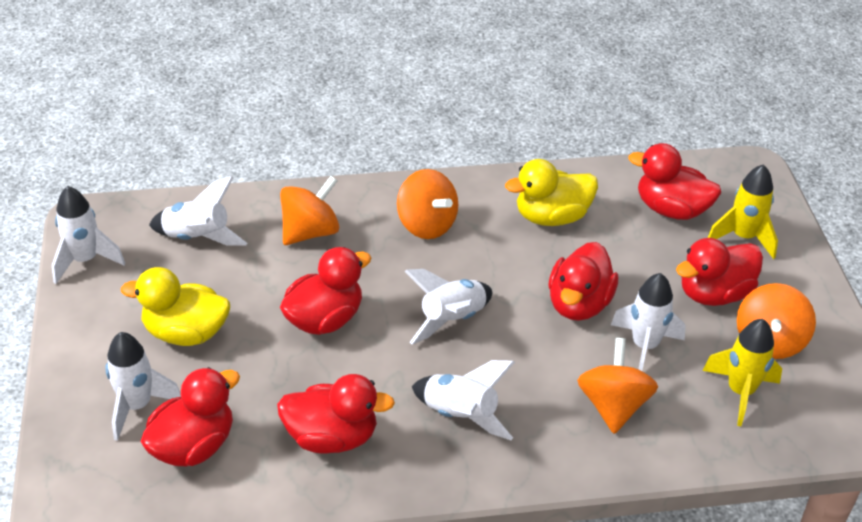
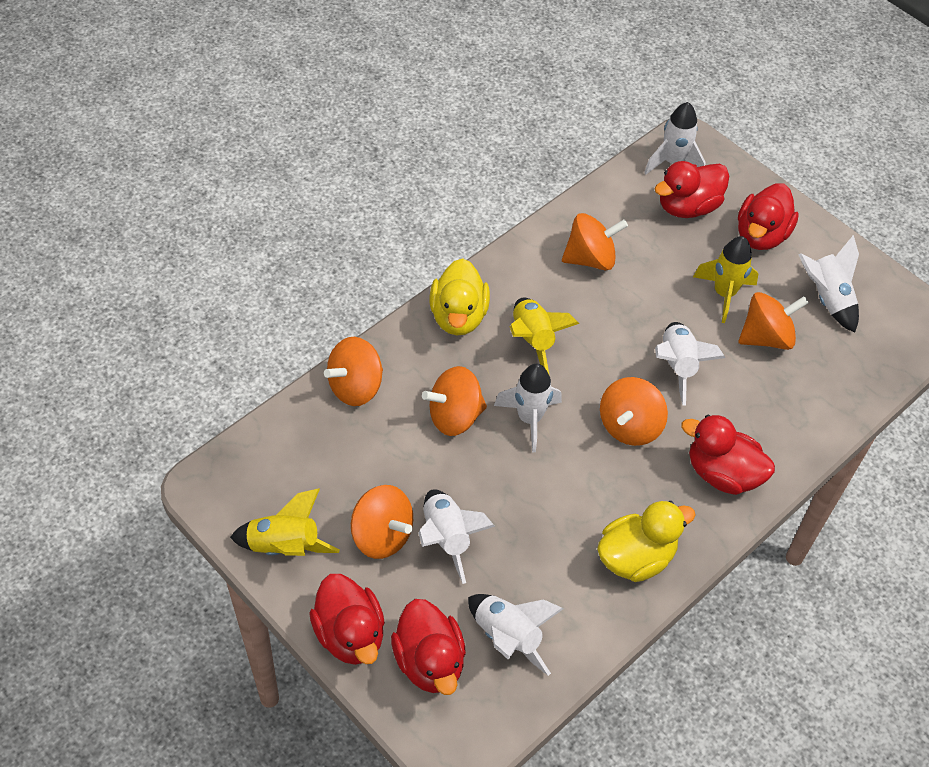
orange spinning top: 4 -> 6
red duck: 6 -> 5
yellow rocket: 2 -> 3

